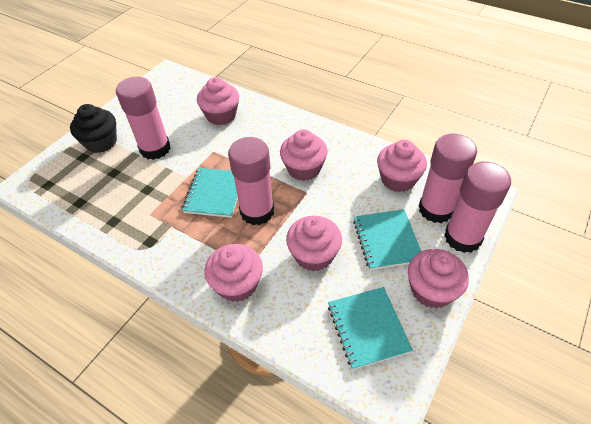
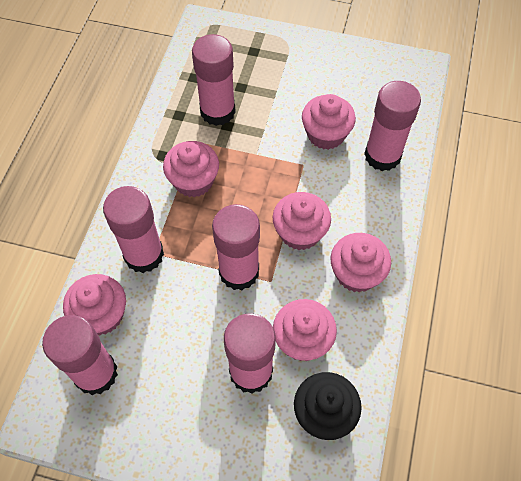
pink glue stick: 4 -> 6
turquoise notebook: 3 -> 0

